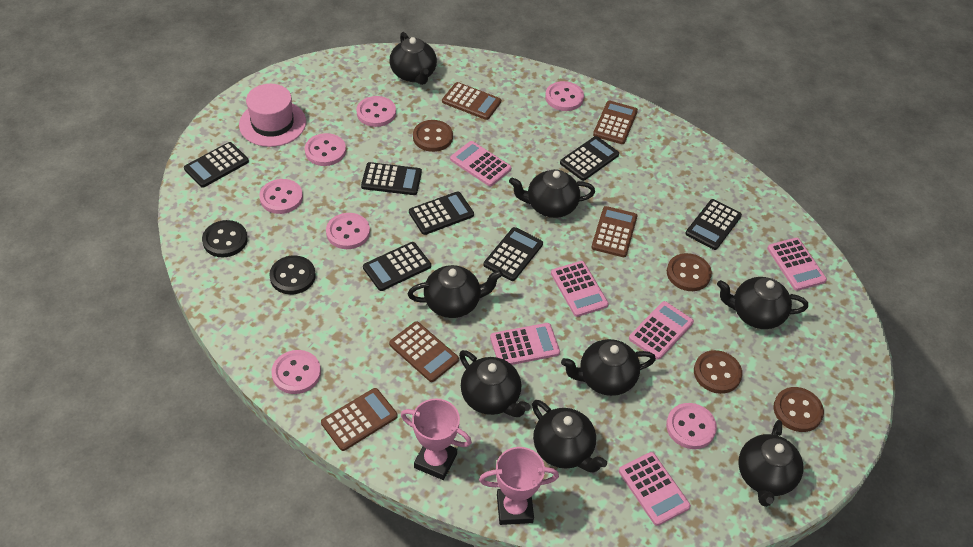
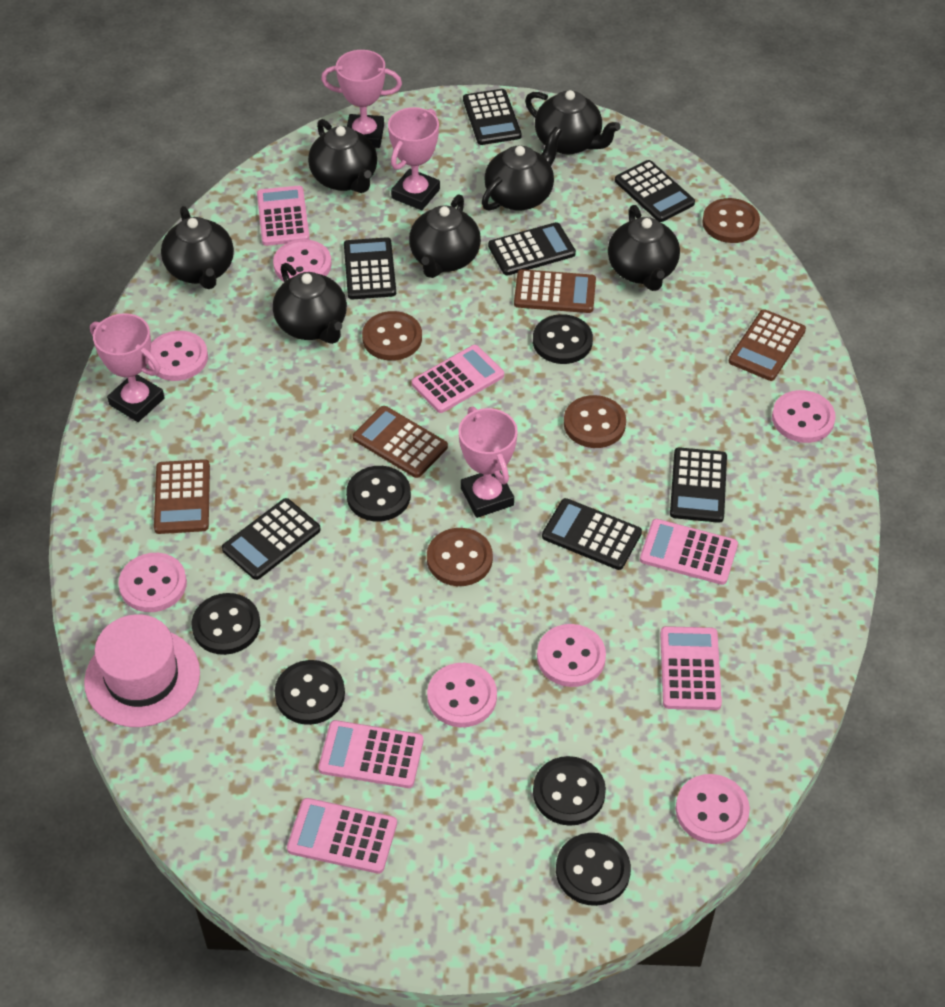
black button: 2 -> 6
black teapot: 8 -> 7
brown calculator: 5 -> 4
pink trophy: 2 -> 4

